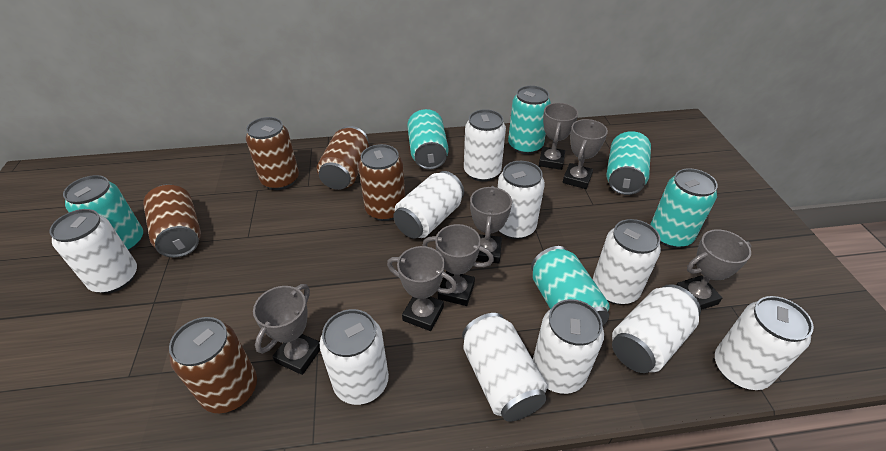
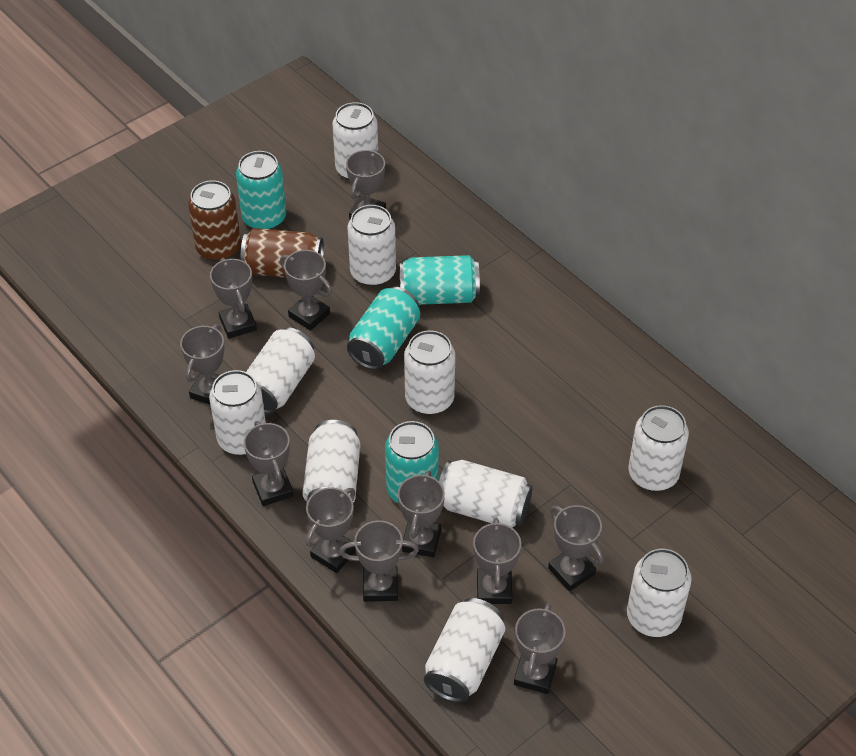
brown can: 5 -> 2
grey trophy: 7 -> 11
turquoise can: 6 -> 4

